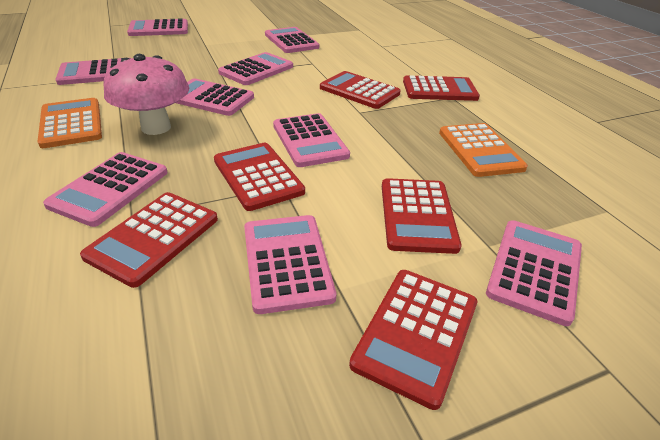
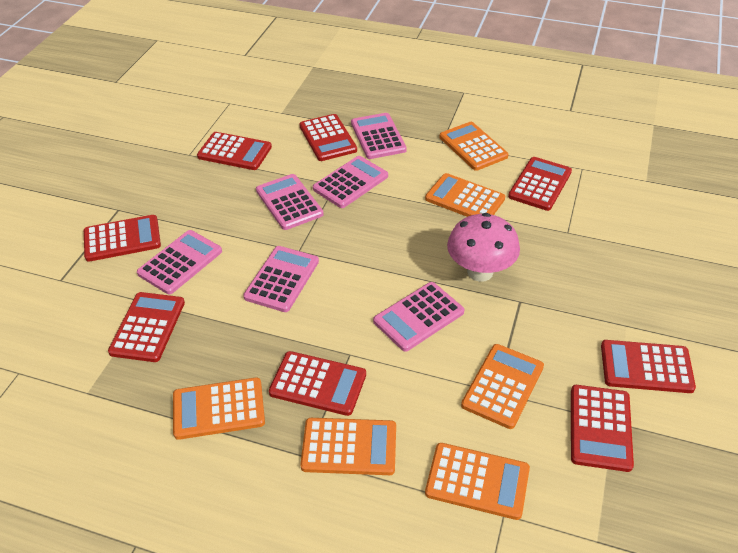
orange calculator: 2 -> 6
pink calculator: 9 -> 6
red calculator: 6 -> 8

